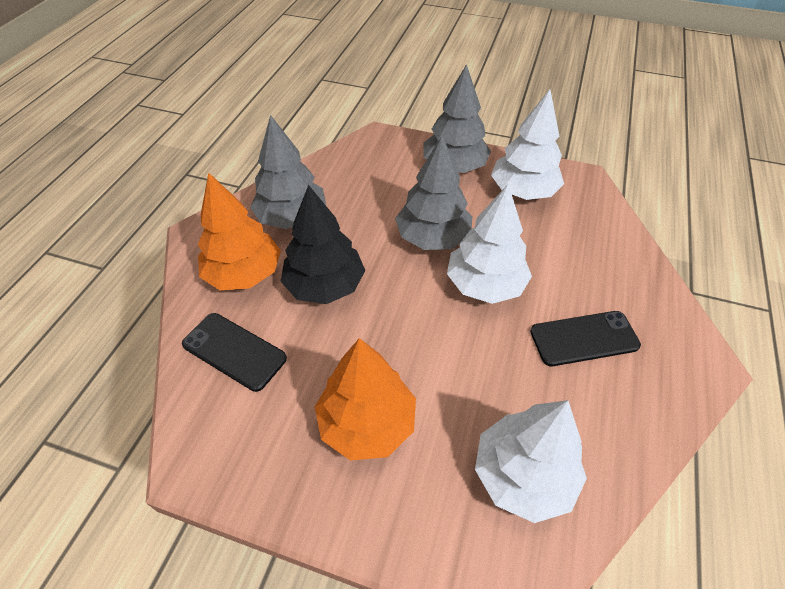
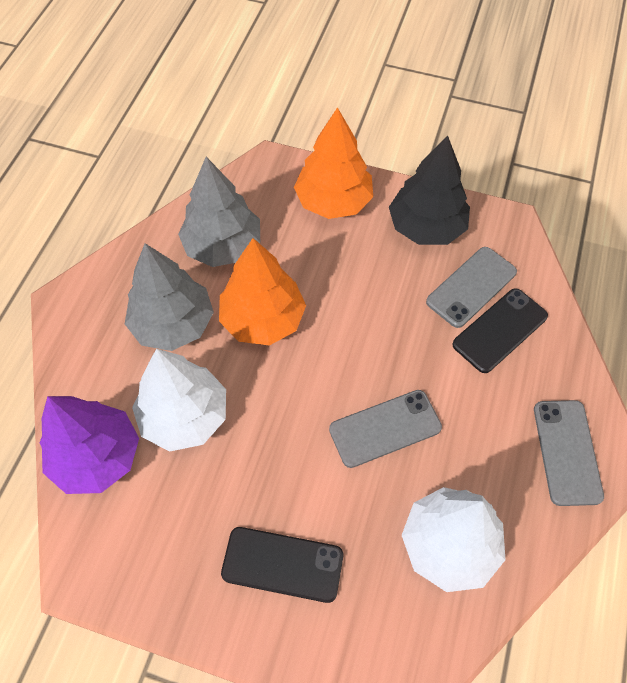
grey phone: 0 -> 3
grey tree: 3 -> 2
purple tree: 0 -> 1
white tree: 3 -> 2

